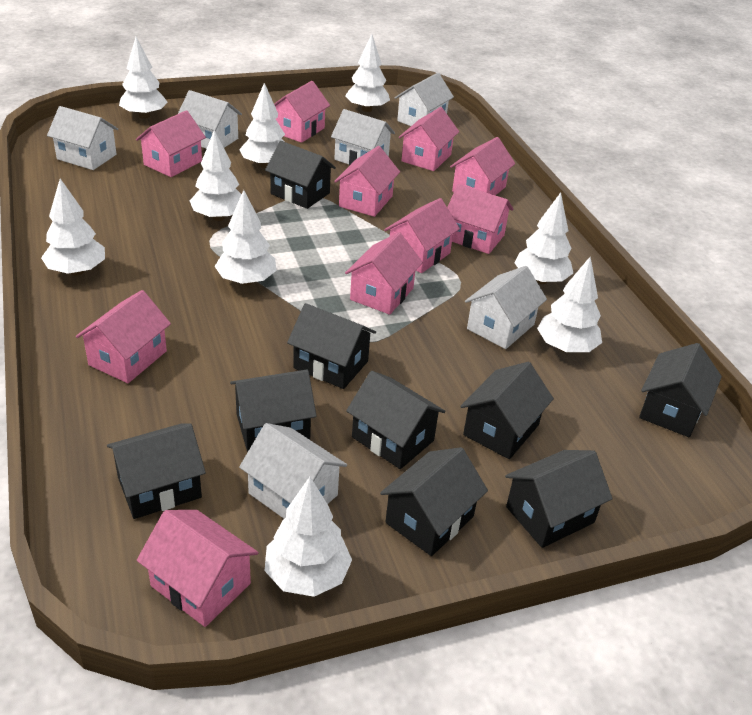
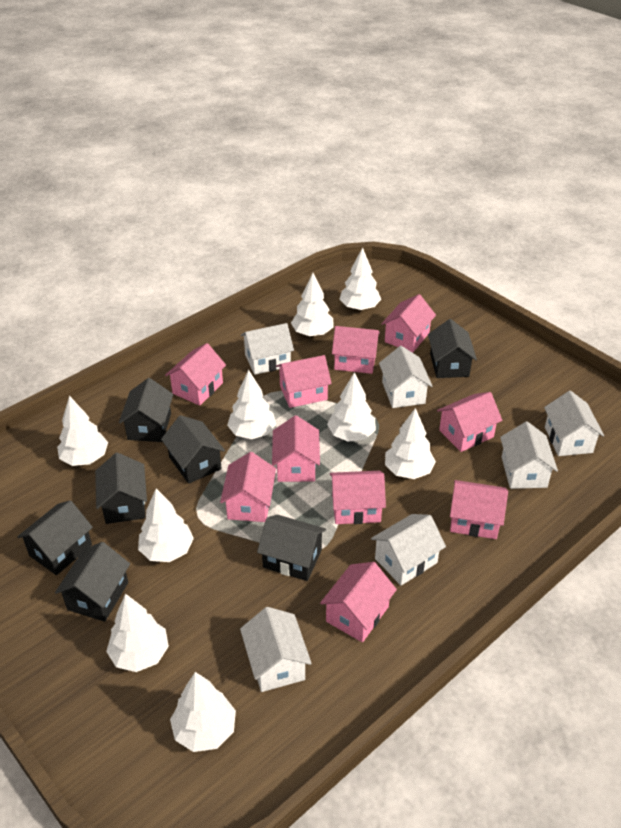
black house: 9 -> 7

